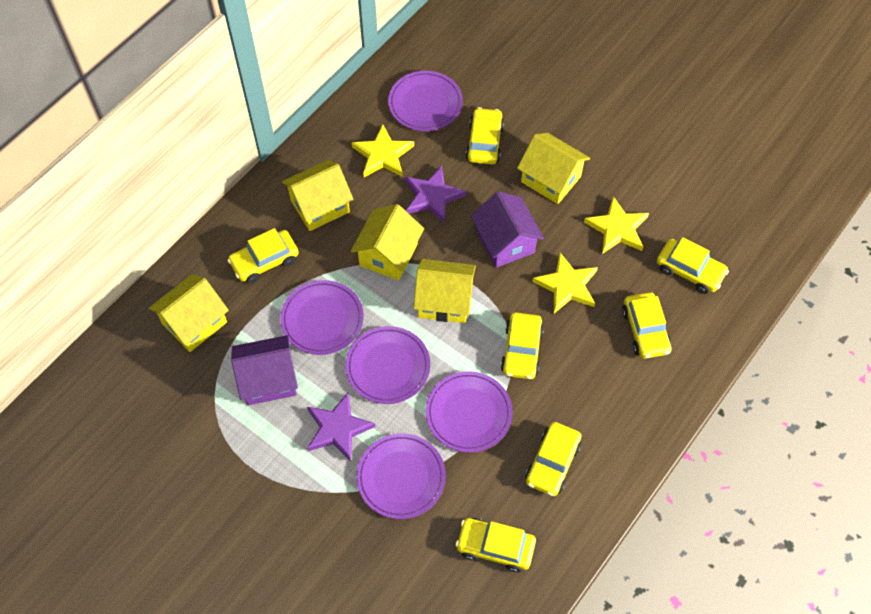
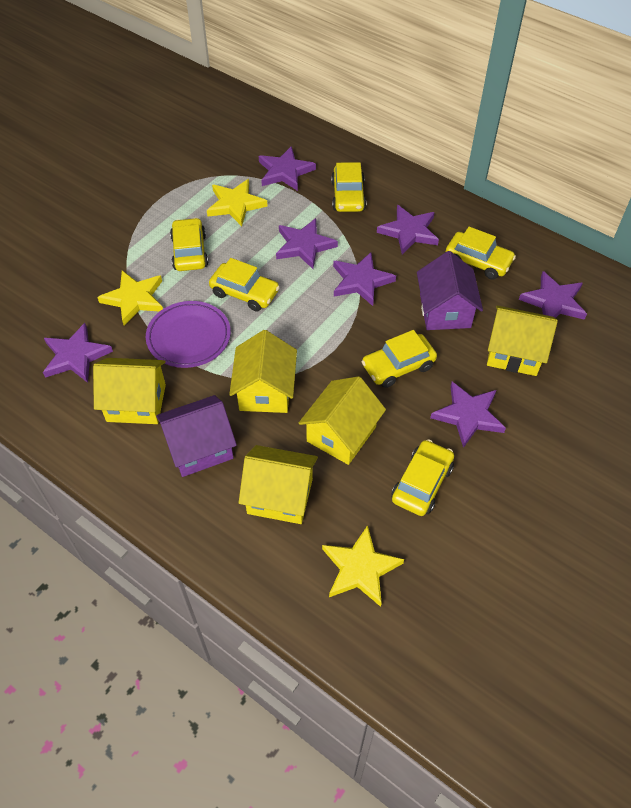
purple plate: 5 -> 1
purple star: 2 -> 7
yellow car: 7 -> 6

